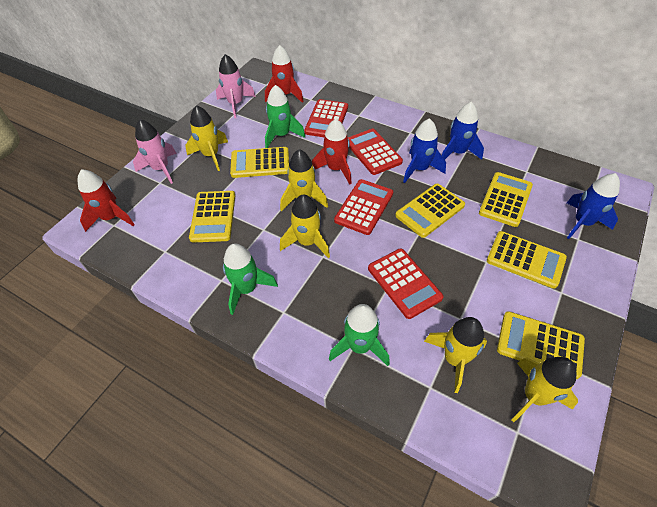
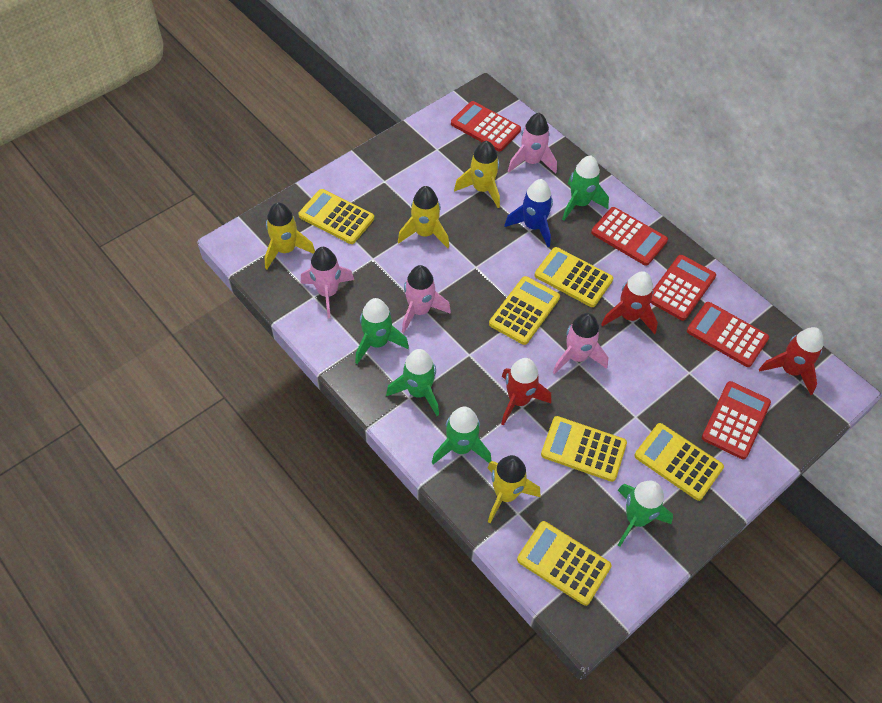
blue rocket: 3 -> 1
green rocket: 3 -> 5
pink rocket: 2 -> 4
red calculator: 4 -> 5
yellow rocket: 5 -> 4

